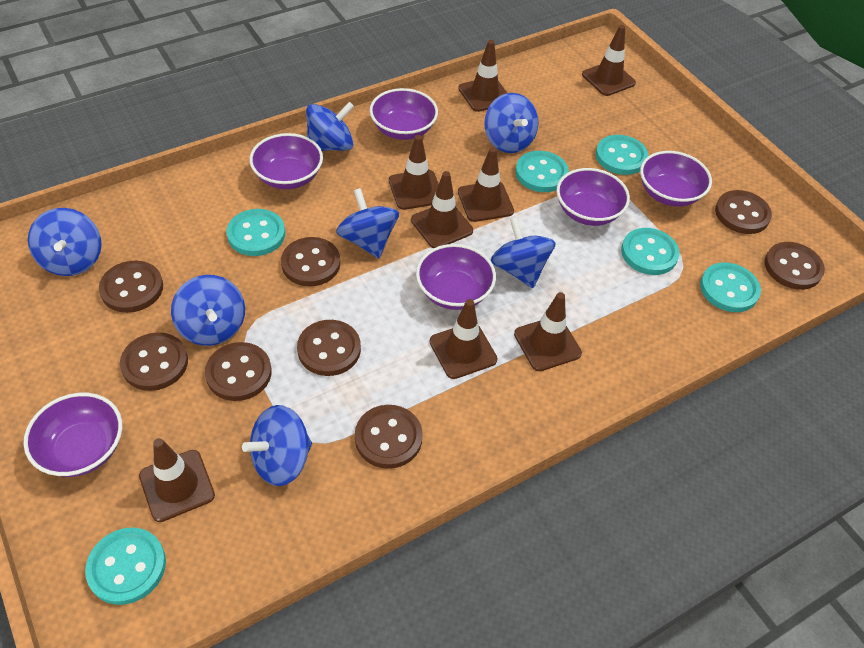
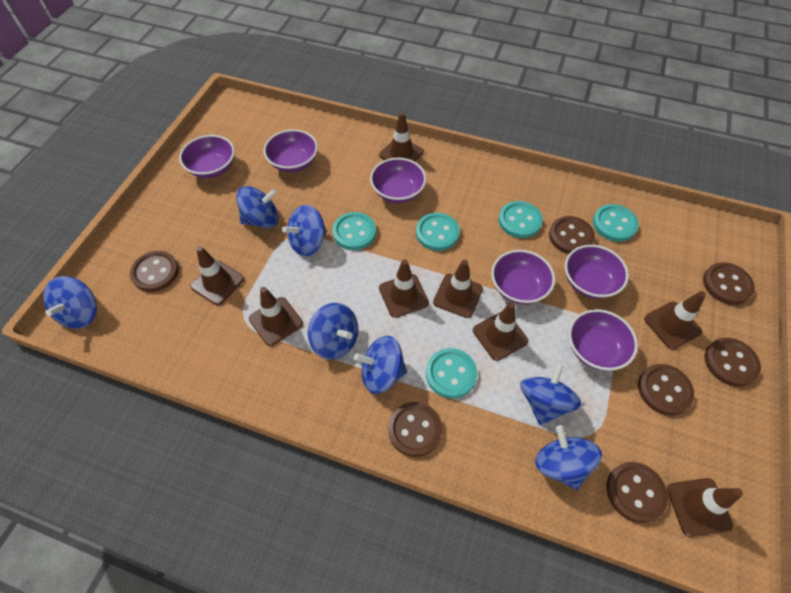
brown button: 8 -> 7
turquoise button: 6 -> 5

